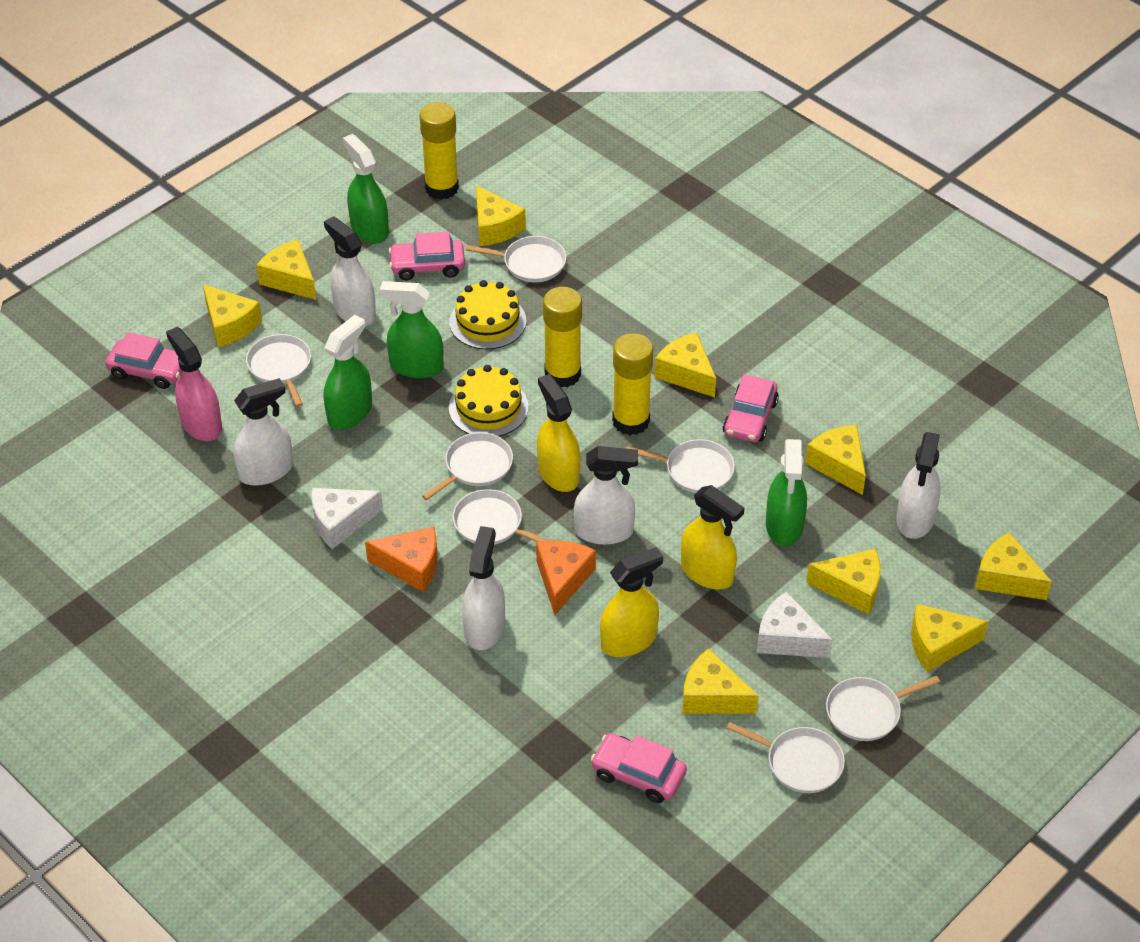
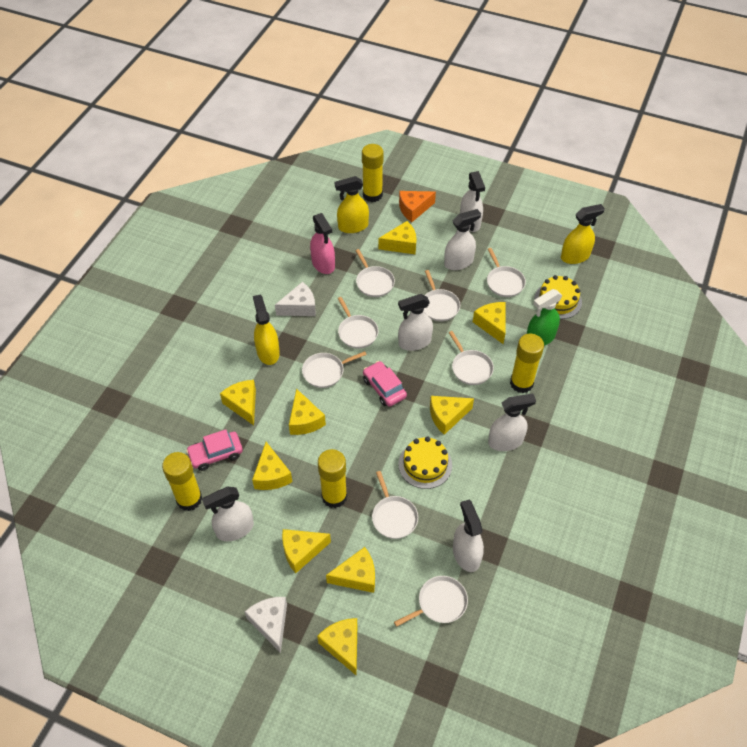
green spray bottle: 4 -> 1
orange cheese: 2 -> 1
pink car: 4 -> 2
white pan: 7 -> 8
white spray bottle: 5 -> 6
yellow glue stick: 3 -> 4

